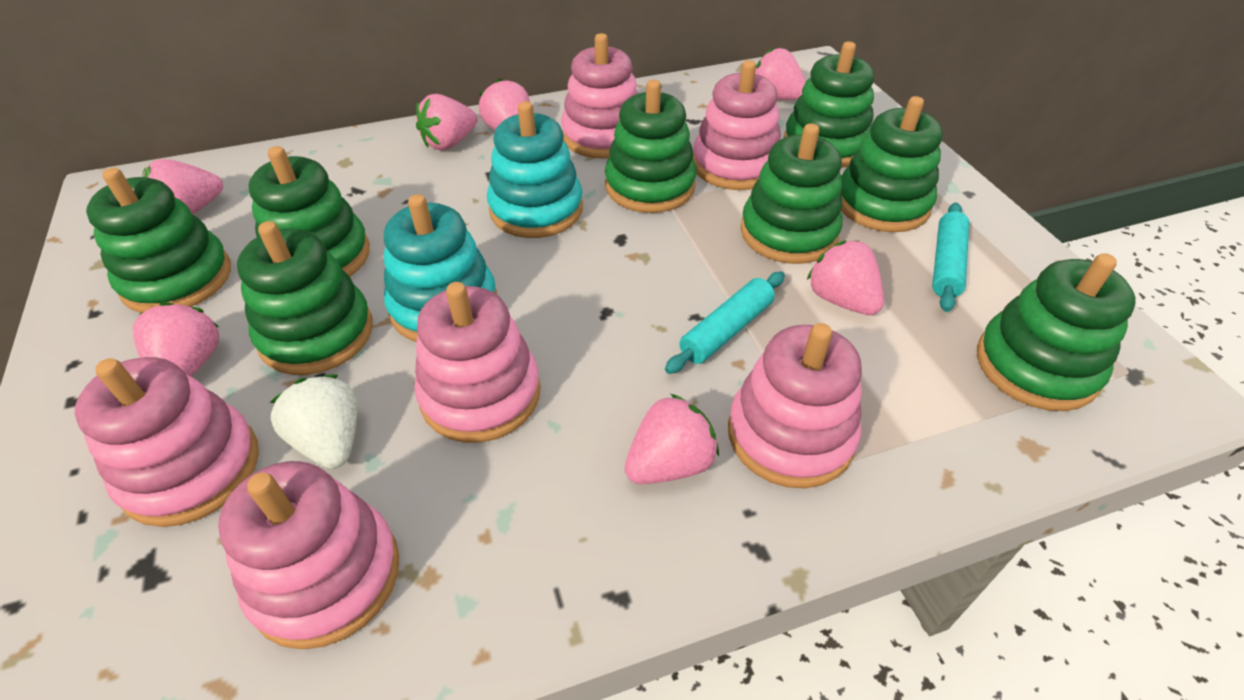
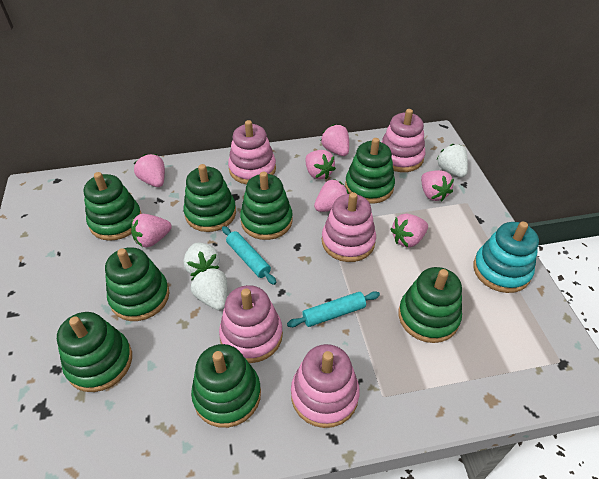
pink stacking toy: 6 -> 5
turquoise stacking toy: 2 -> 1
white strawberry: 1 -> 3

